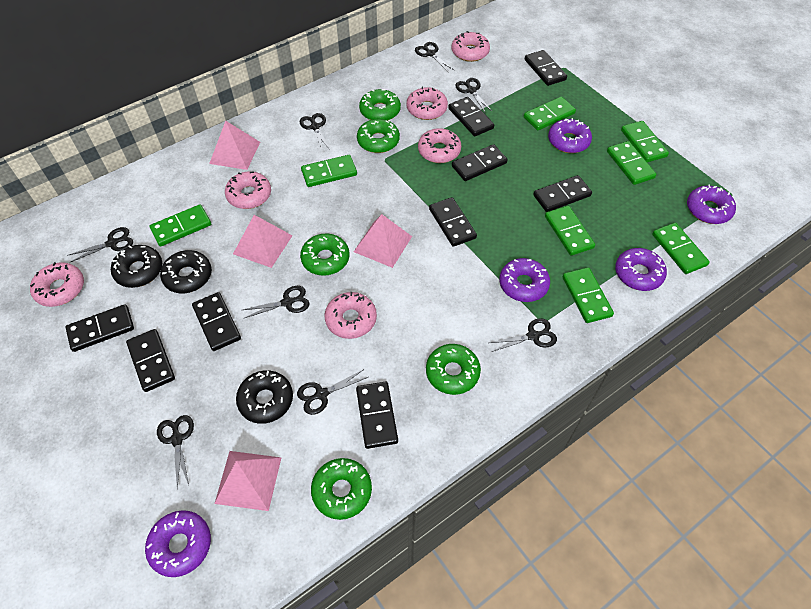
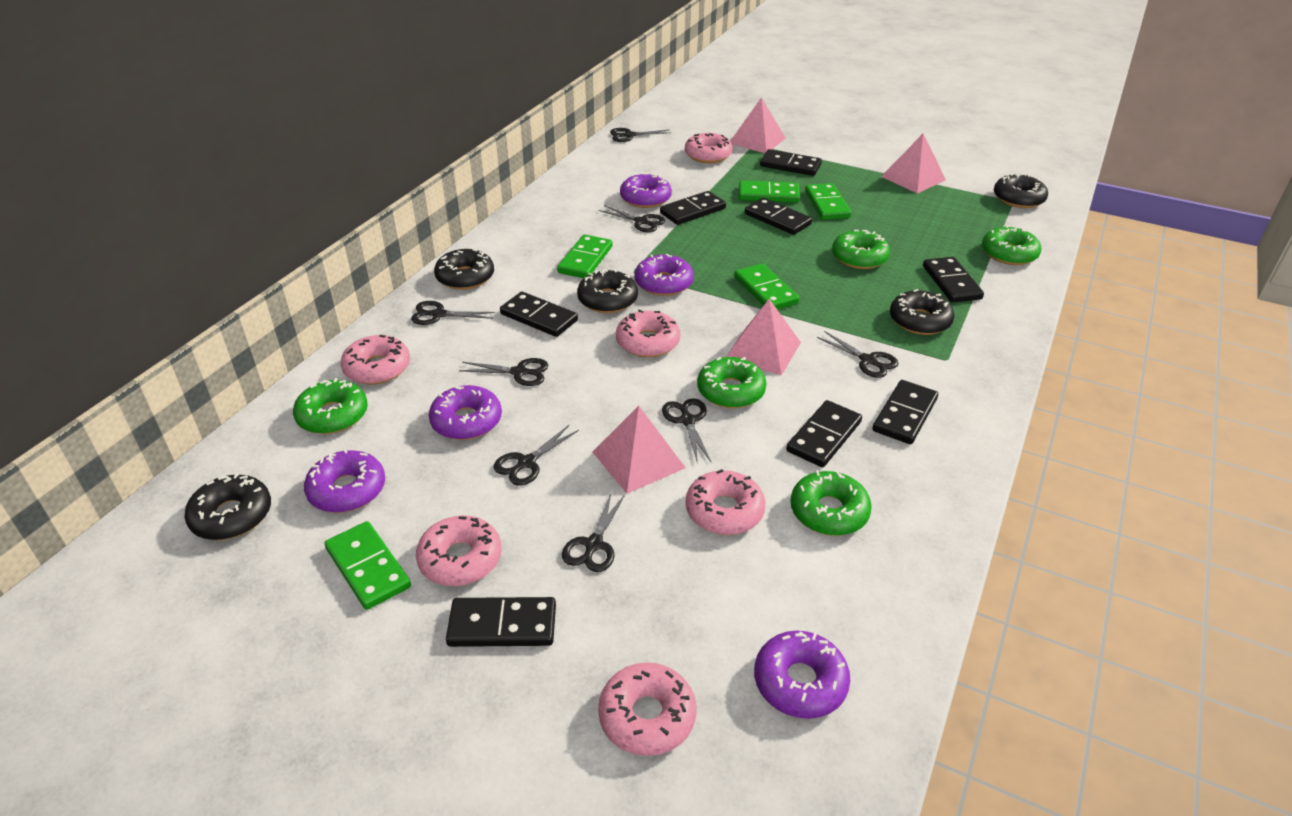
black domino: 9 -> 8
black donut: 3 -> 5
green domino: 8 -> 5

